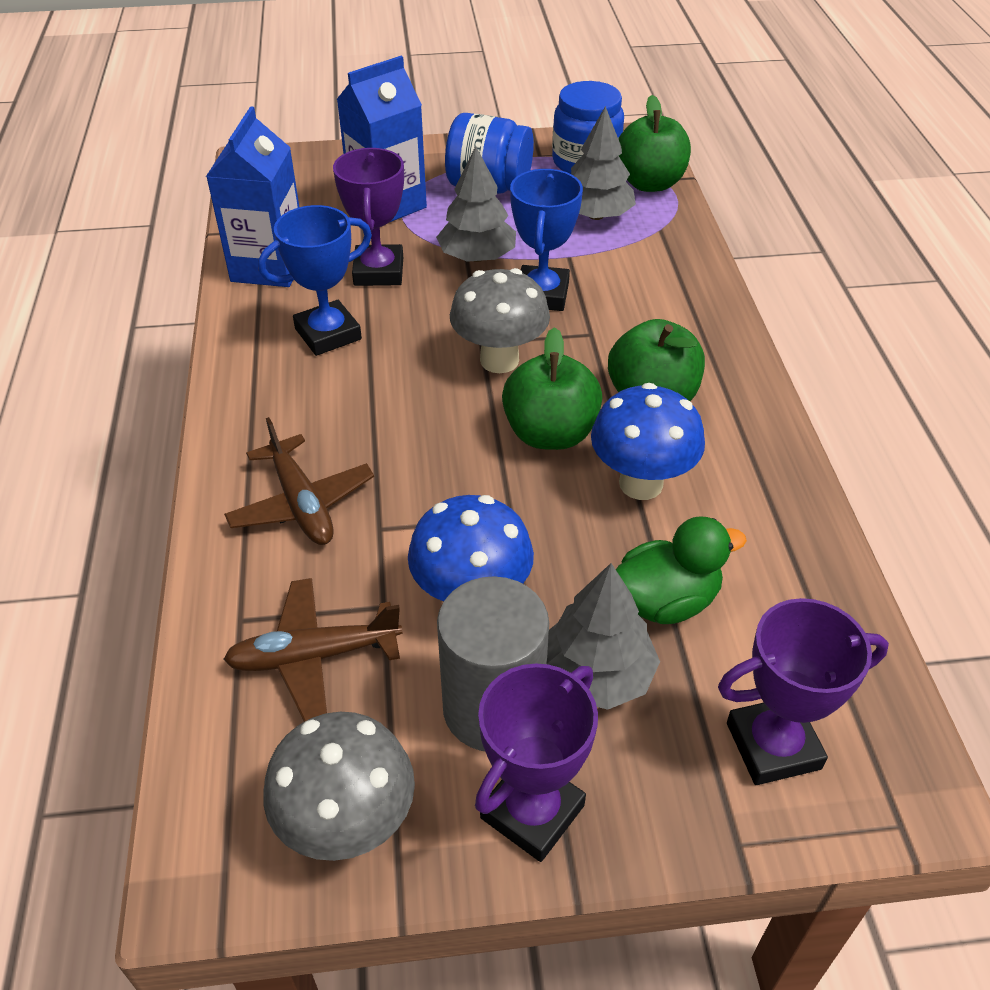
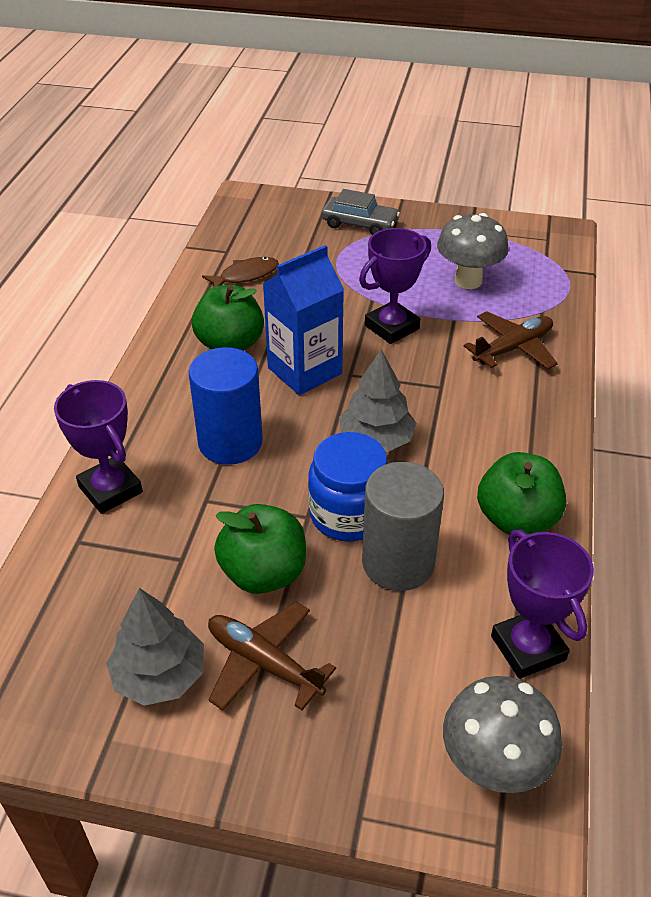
blue carton: 2 -> 1
blue cylinder: 0 -> 1
blue jar: 2 -> 1
blue mushroom: 2 -> 0
blue trophy: 2 -> 0
brown fish: 0 -> 1
green duck: 1 -> 0
grey car: 0 -> 1
grey tree: 3 -> 2

